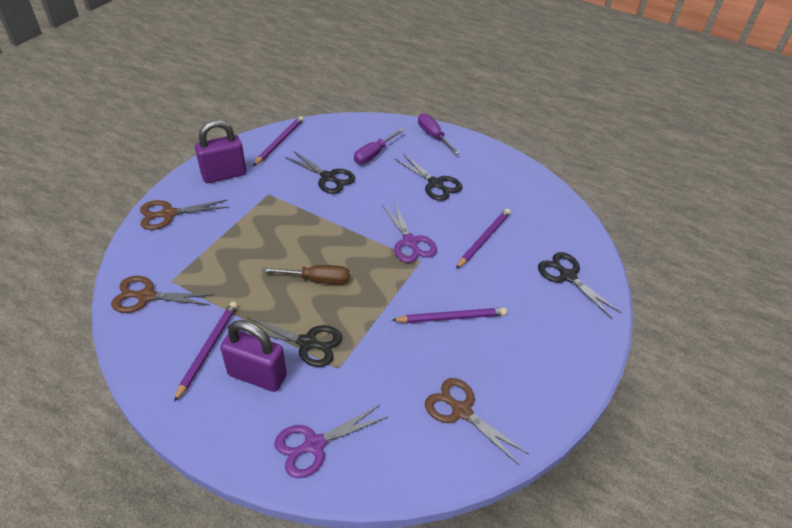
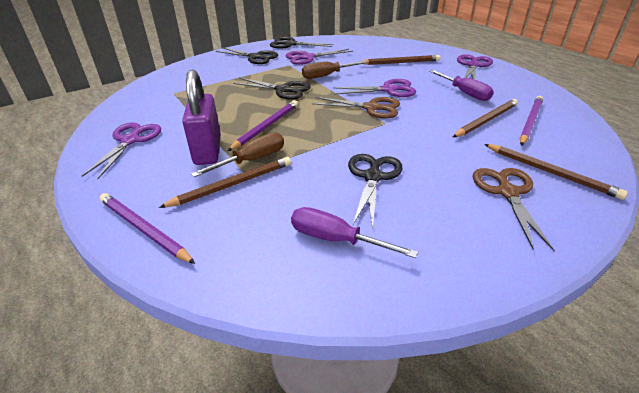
brown pencil: 0 -> 4
brown scissors: 3 -> 2
brown screwdriver: 1 -> 2
purple padlock: 2 -> 1
purple pencil: 4 -> 3
purple scissors: 2 -> 4

